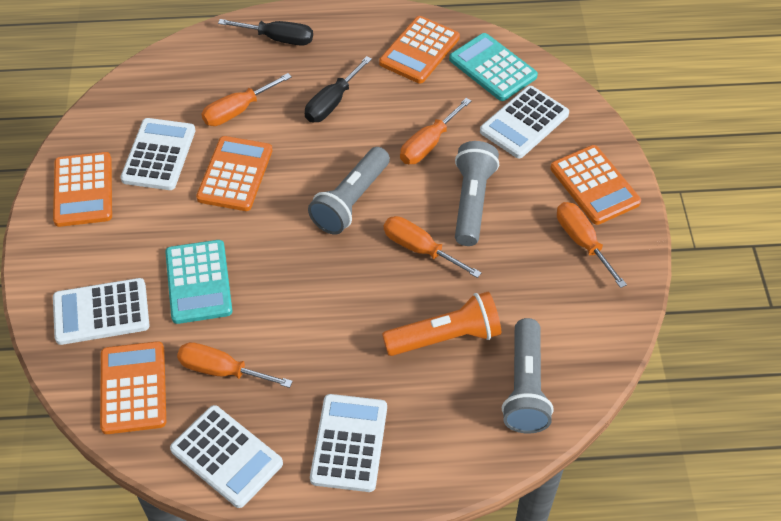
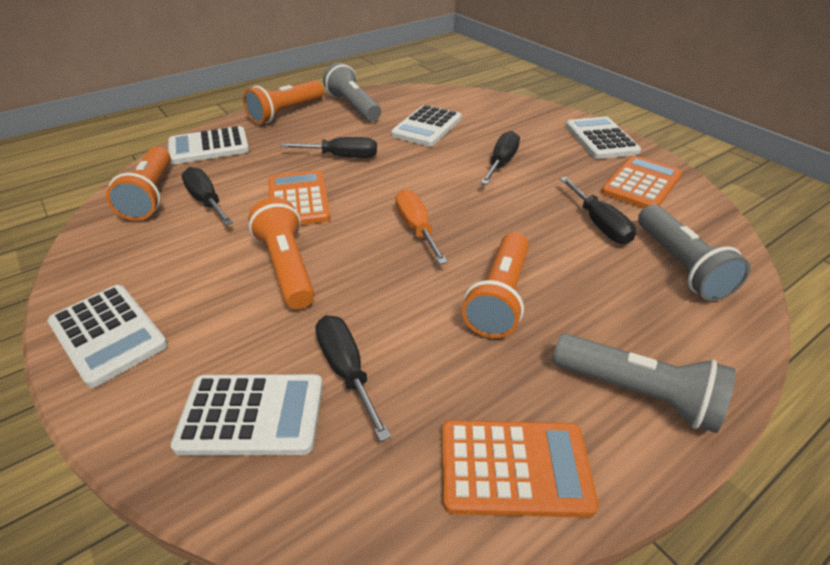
black screwdriver: 2 -> 5
orange calculator: 5 -> 3
orange flashlight: 1 -> 4
orange screwdriver: 5 -> 1
turquoise calculator: 2 -> 0

